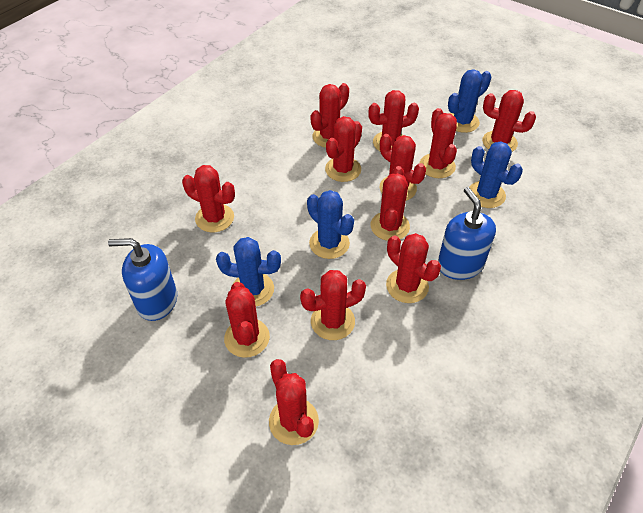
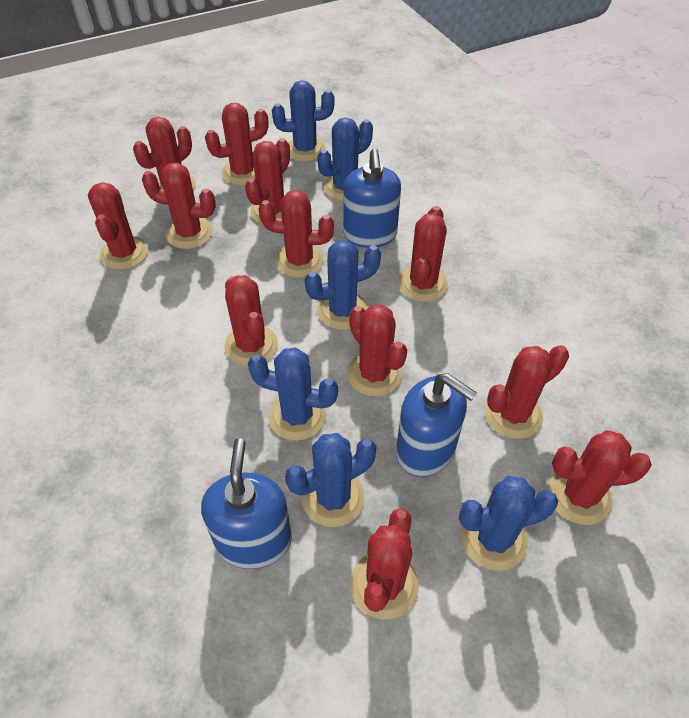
blue cactus: 4 -> 6
blue soap dispenser: 2 -> 3

